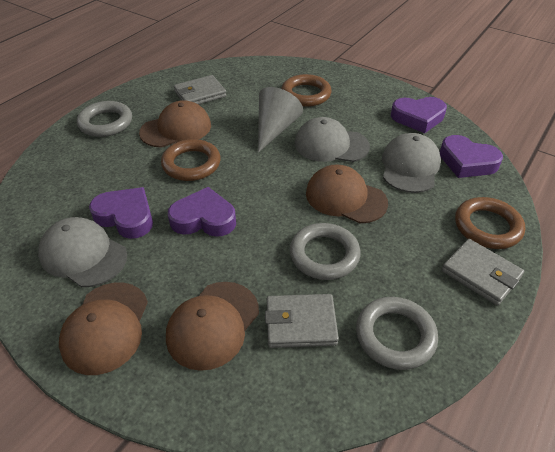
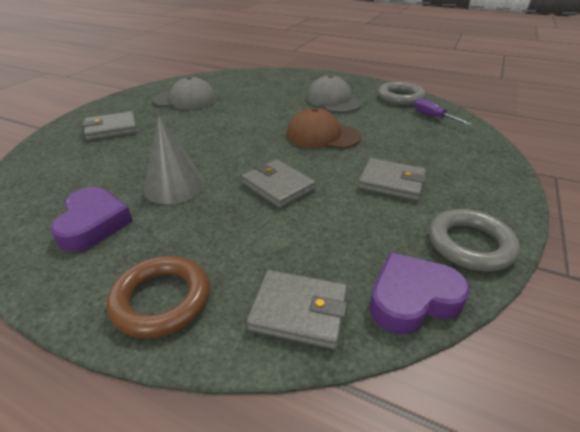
brown cap: 4 -> 1
brown ring: 3 -> 1
grey cap: 3 -> 2
grey ring: 3 -> 2
grey wallet: 3 -> 4
purple heart: 4 -> 2
purple screwdriver: 0 -> 1

